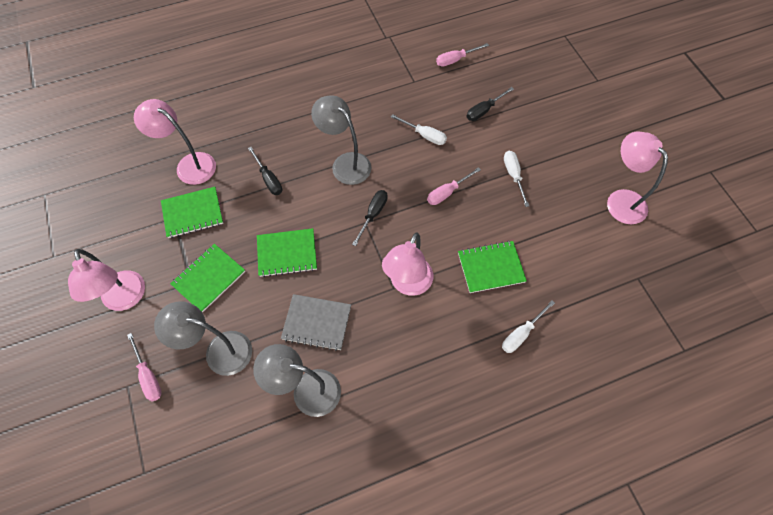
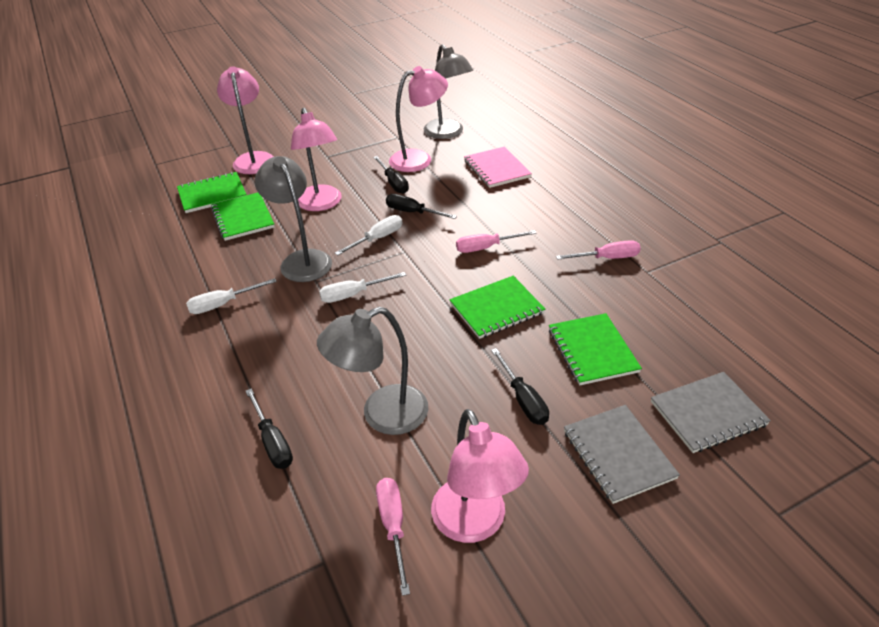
black screwdriver: 3 -> 4
grey notebook: 1 -> 2
pink notebook: 0 -> 1

